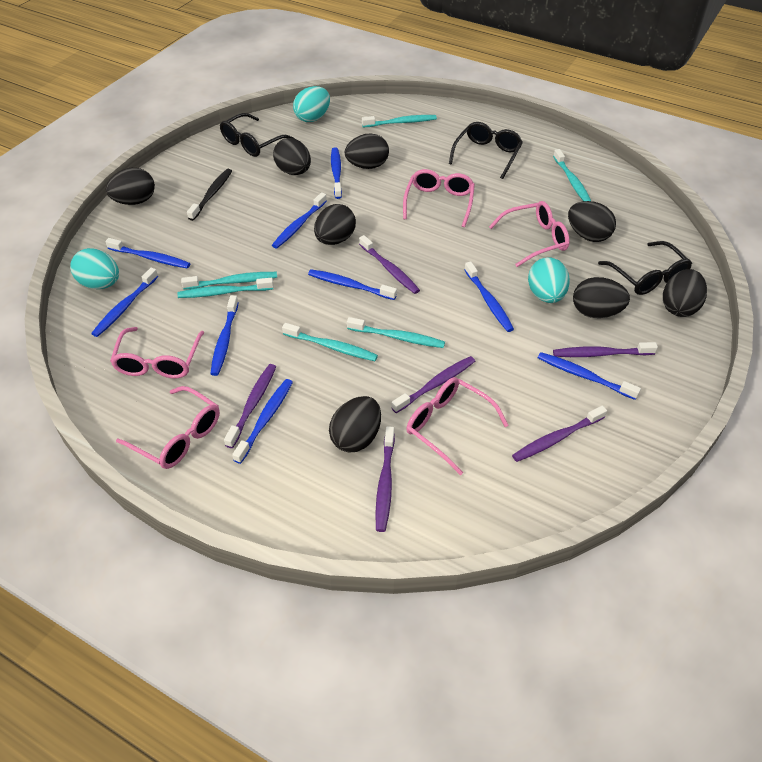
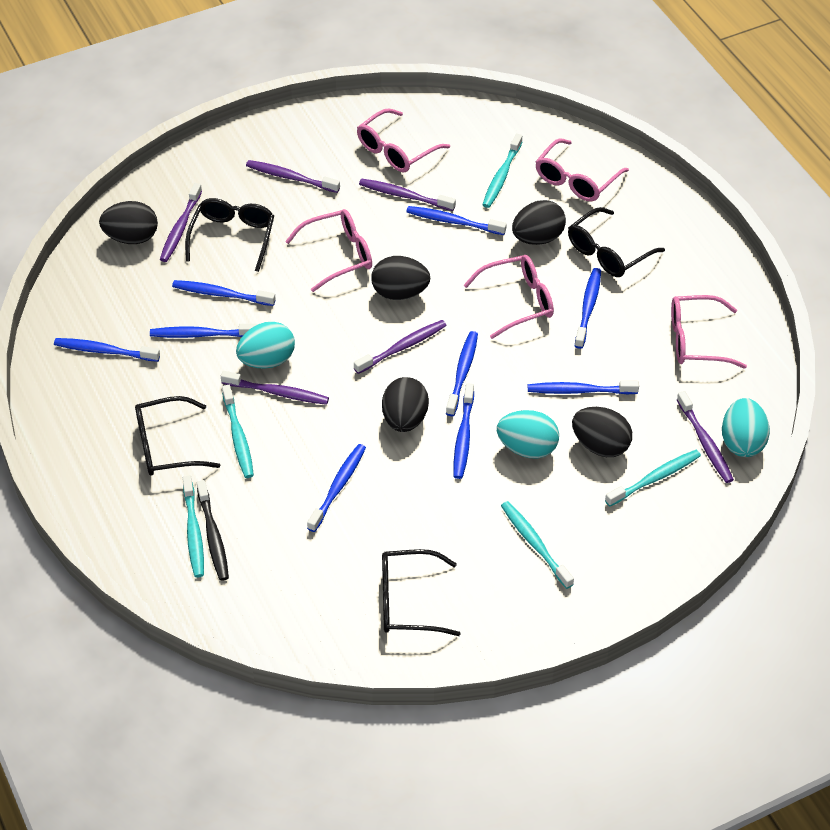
black egg: 8 -> 5
black glasses: 3 -> 4
turquoise toothbrush: 6 -> 5

